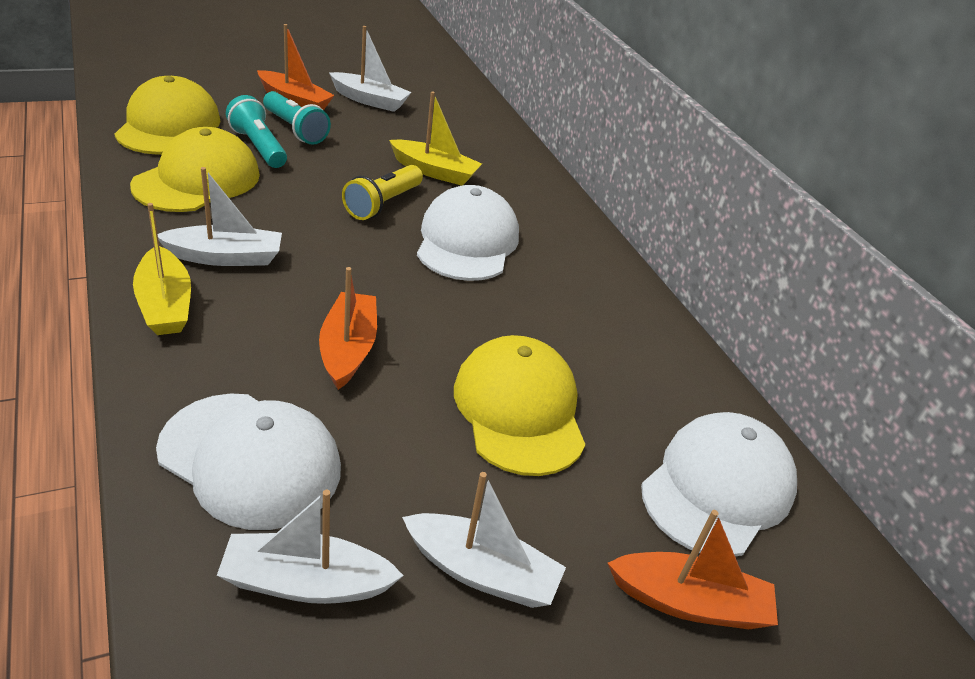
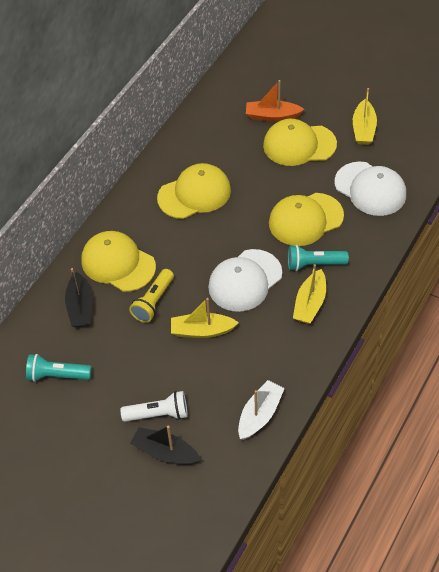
black boat: 0 -> 2
orange boat: 3 -> 1
white boat: 4 -> 1
white cap: 3 -> 2
white flashlight: 0 -> 1
yellow boat: 2 -> 3
yellow cap: 3 -> 4

